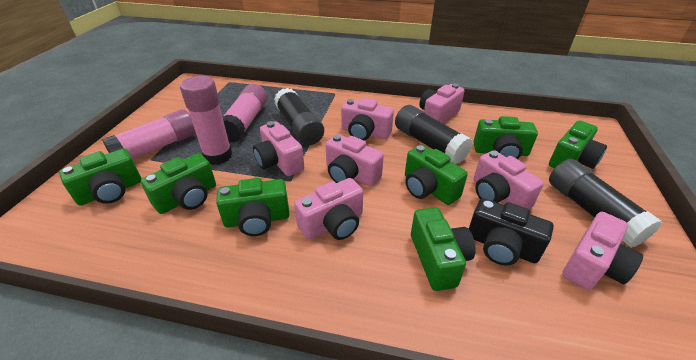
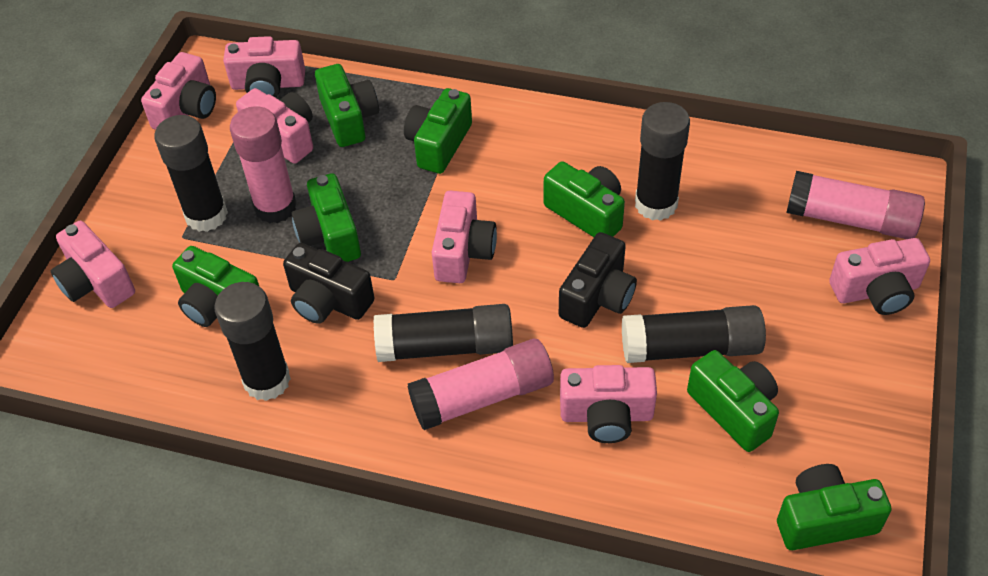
black camera: 1 -> 2
black glue stick: 3 -> 5

